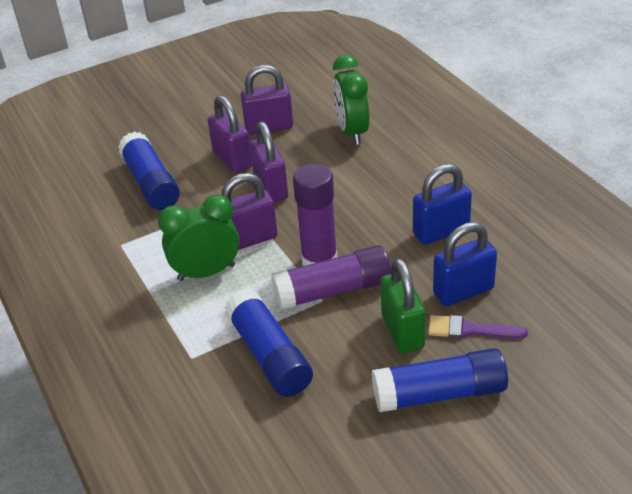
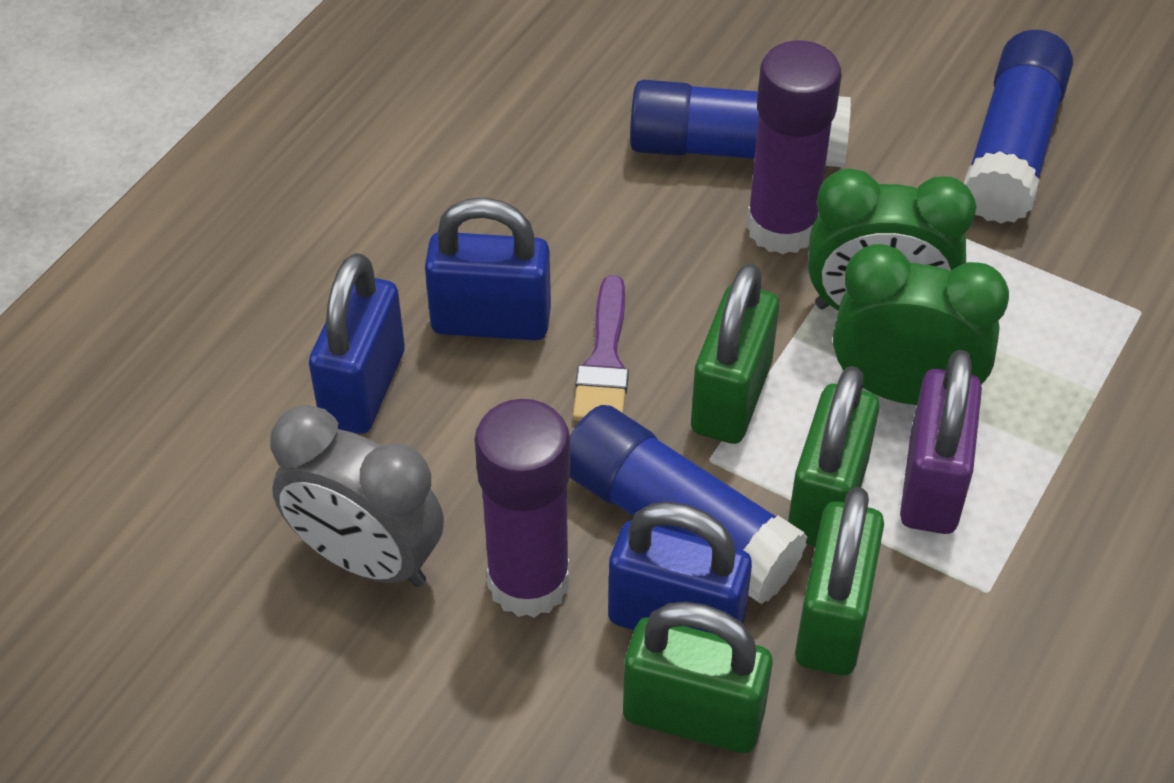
blue padlock: 2 -> 3
green padlock: 1 -> 4
grey clock: 0 -> 1
purple padlock: 4 -> 1

